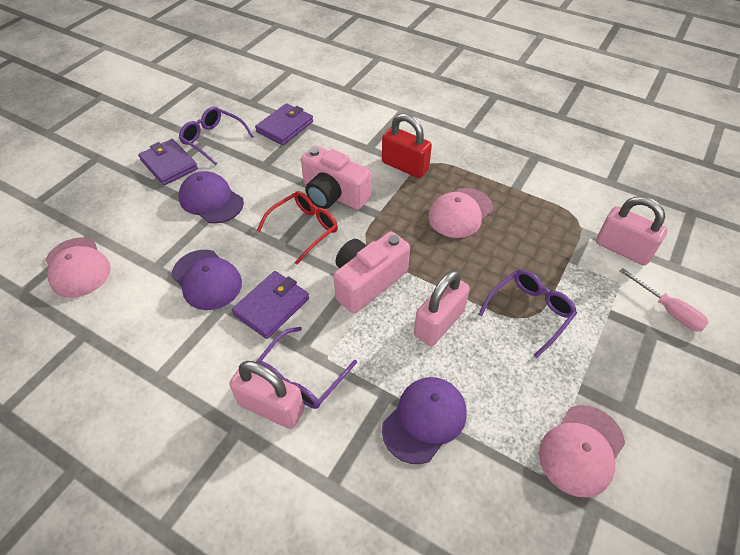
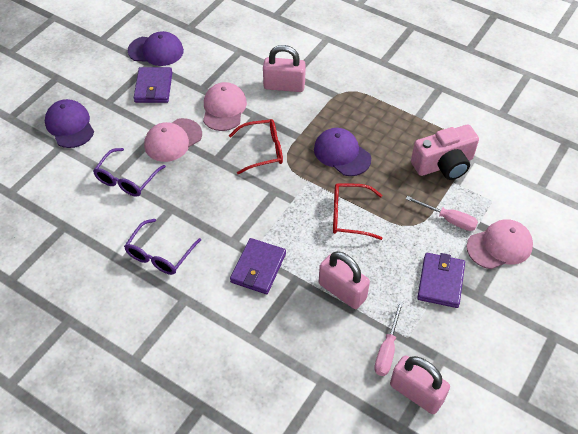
pink camera: 2 -> 1
pink screwdriver: 1 -> 2
purple glasses: 3 -> 2
red glasses: 1 -> 2
red padlock: 1 -> 0

